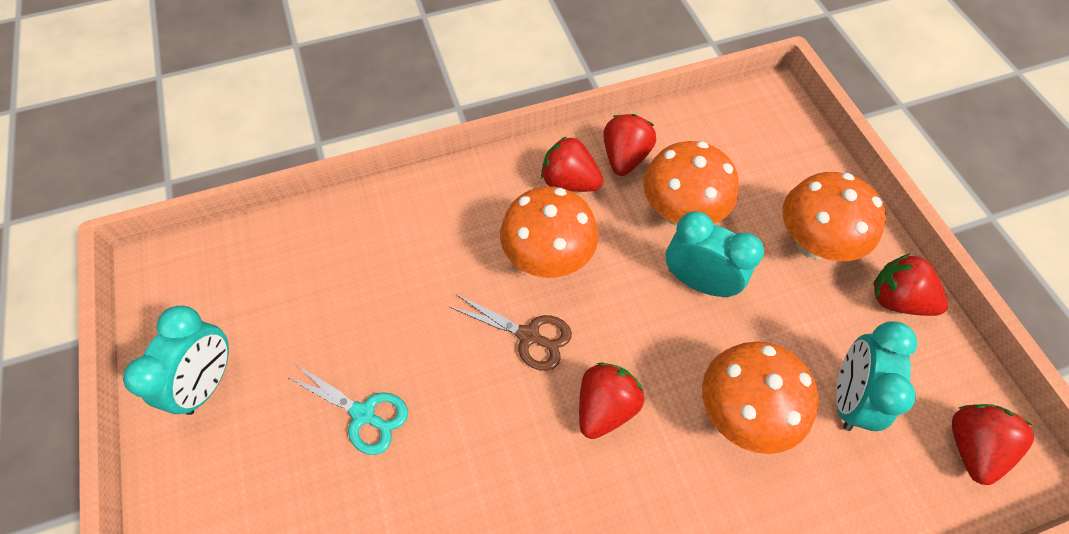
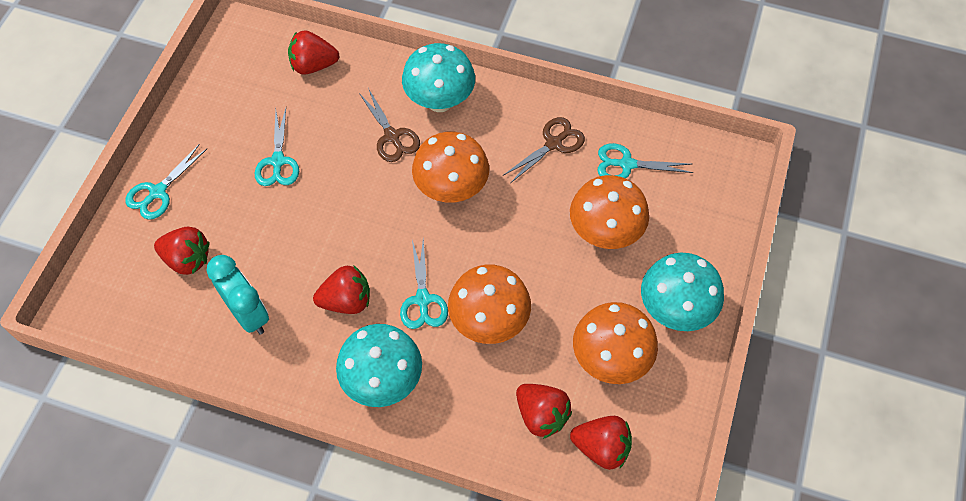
brown scissors: 1 -> 2
turquoise clock: 3 -> 1
turquoise mushroom: 0 -> 3
turquoise scissors: 1 -> 4

